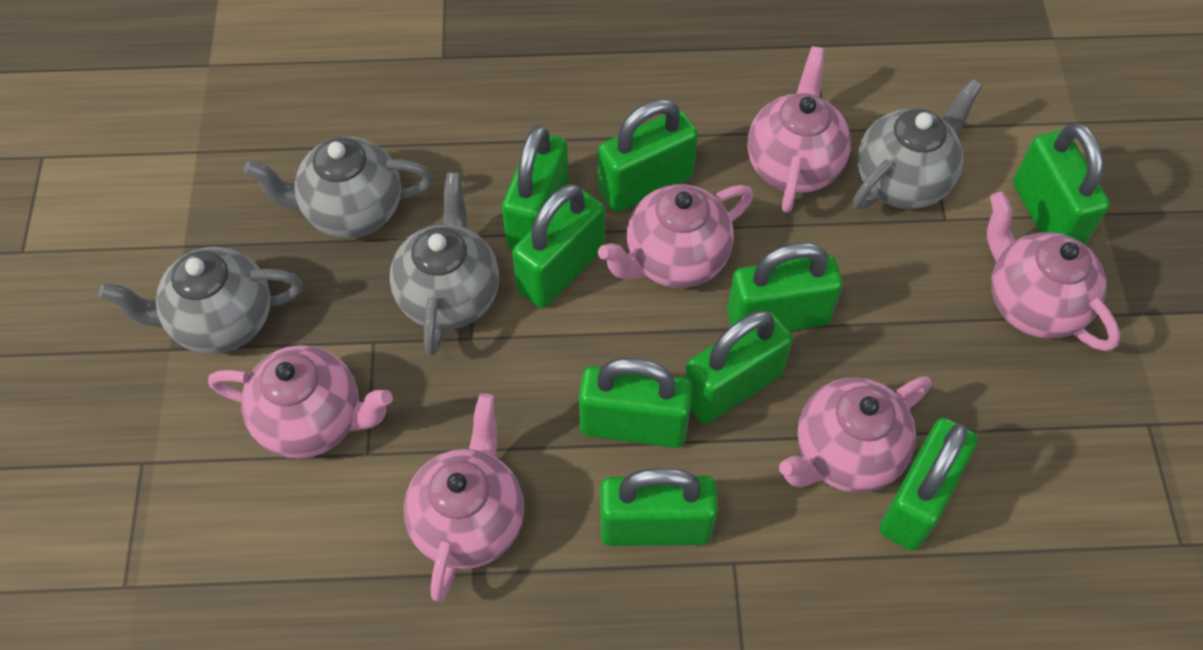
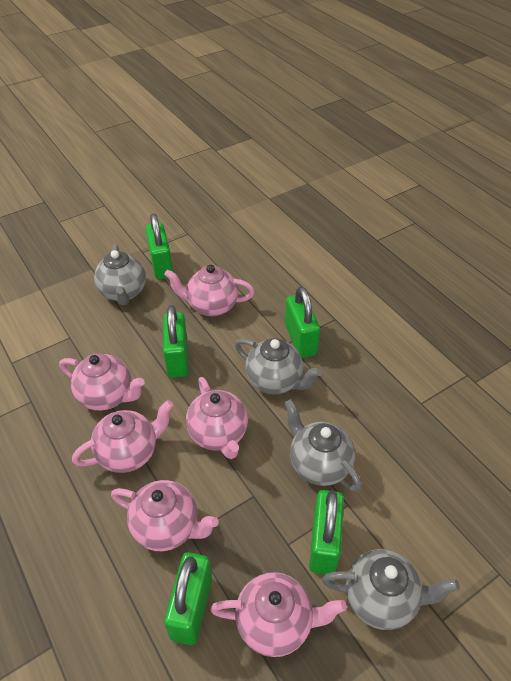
green padlock: 9 -> 5

